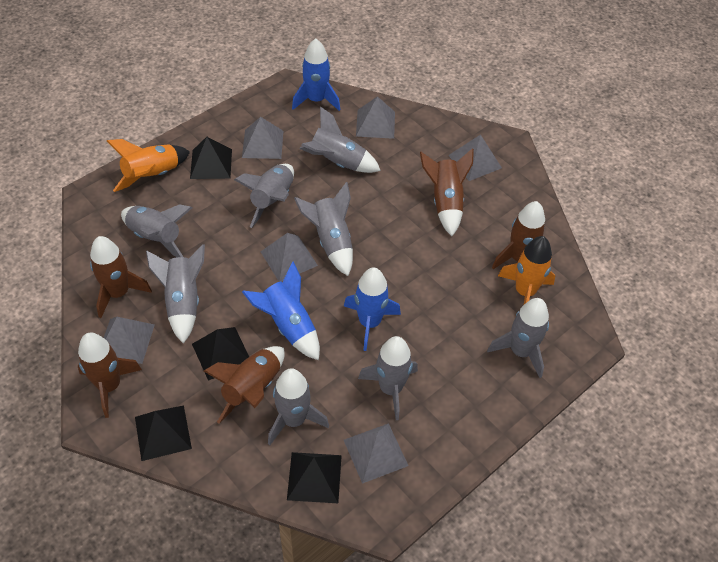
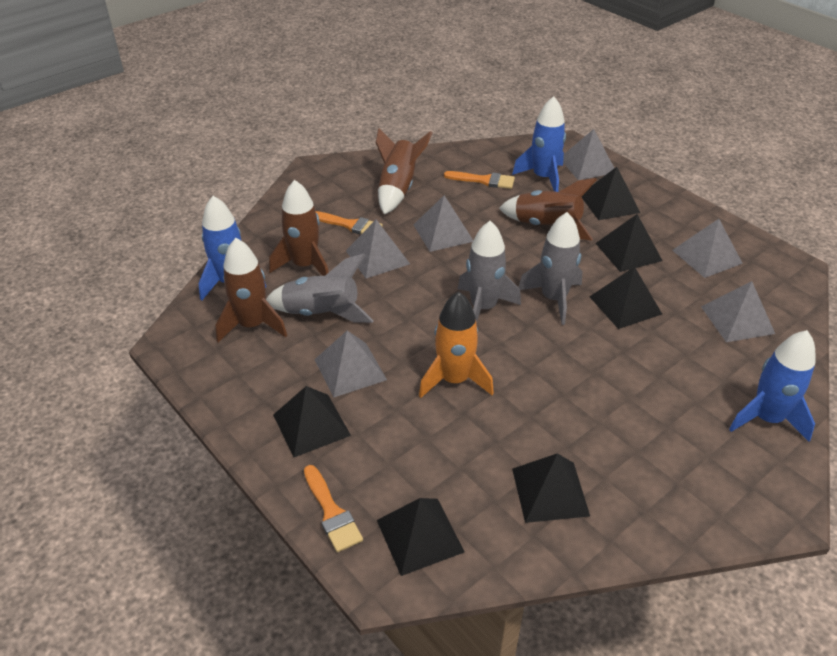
black pyramid: 4 -> 6
brown rocket: 5 -> 4
grey rocket: 8 -> 3
orange brush: 0 -> 3
orange rocket: 2 -> 1

